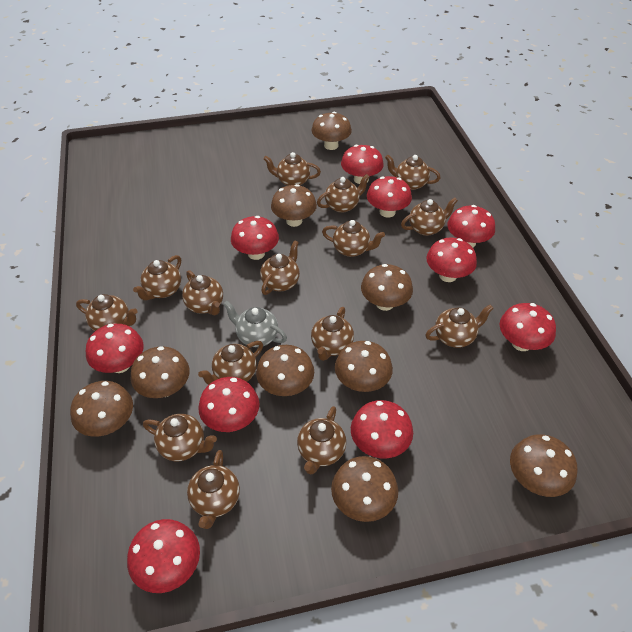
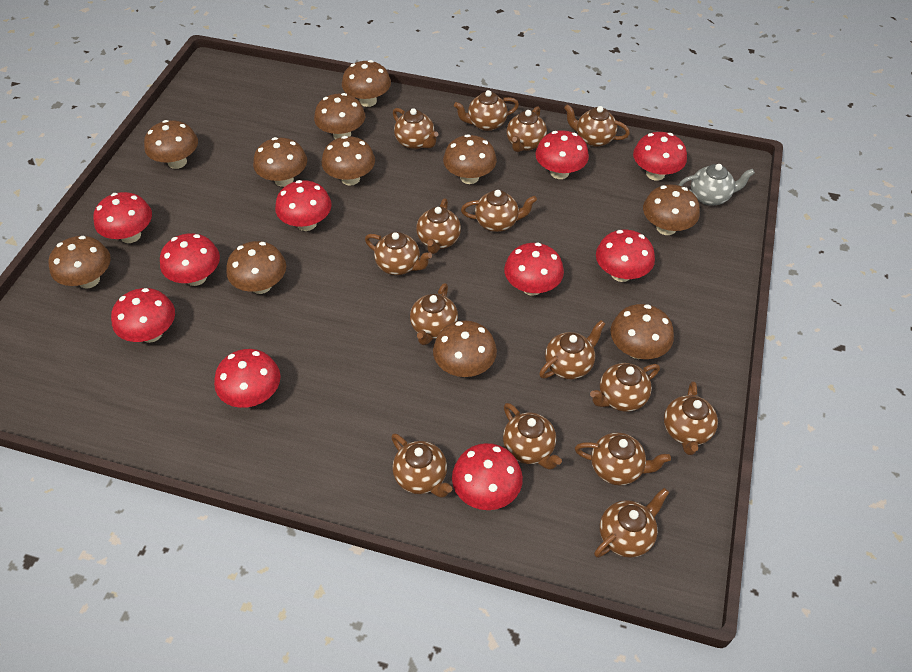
brown mushroom: 9 -> 11

